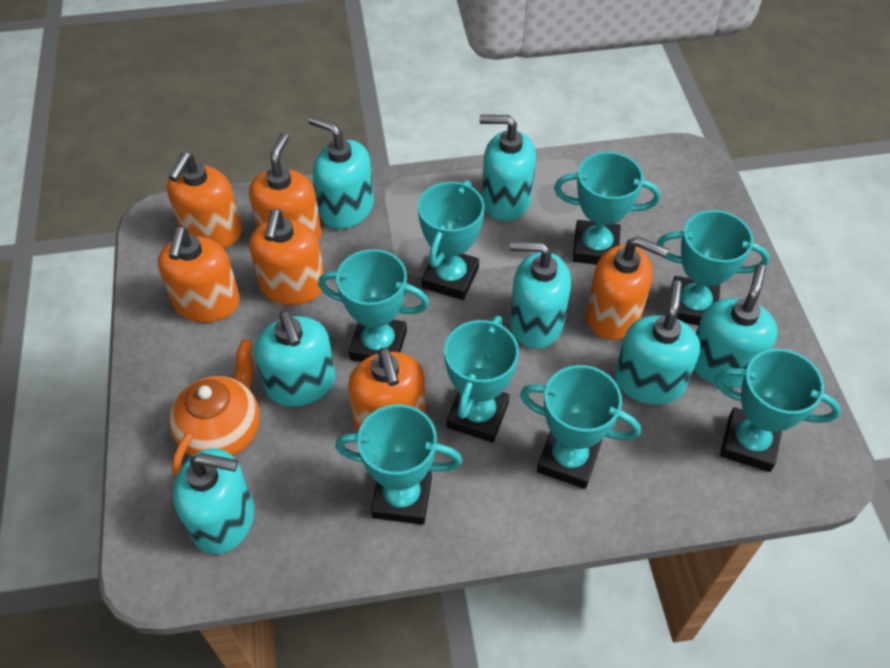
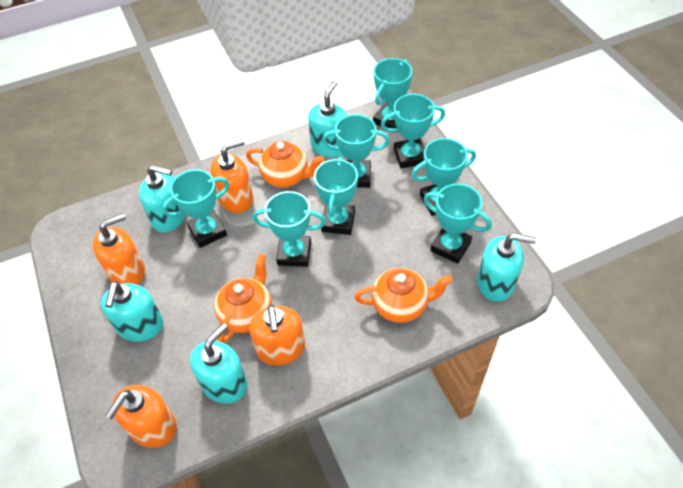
orange soap dispenser: 6 -> 4
orange teapot: 1 -> 3
turquoise soap dispenser: 7 -> 5

